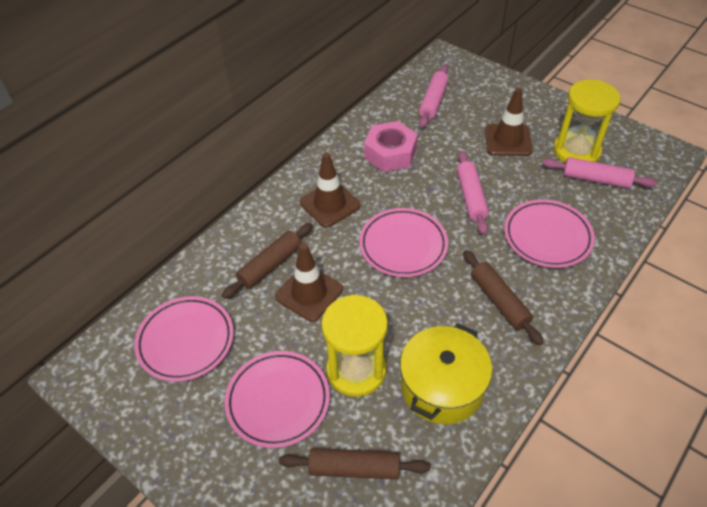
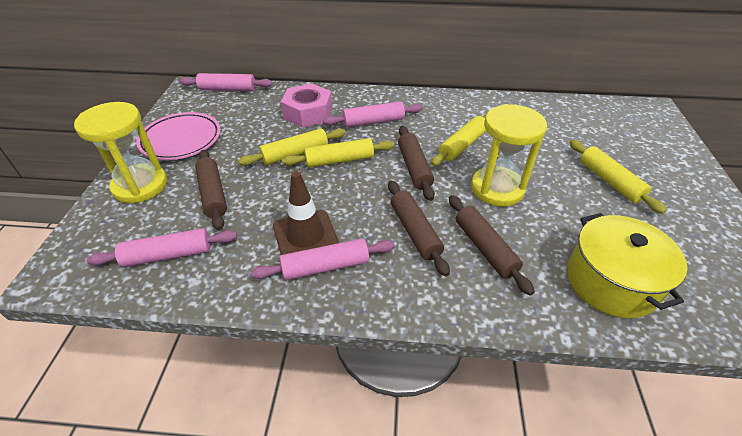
brown rolling pin: 3 -> 4
brown traffic cone: 3 -> 1
pink plate: 4 -> 1
pink rolling pin: 3 -> 4
yellow rolling pin: 0 -> 4

